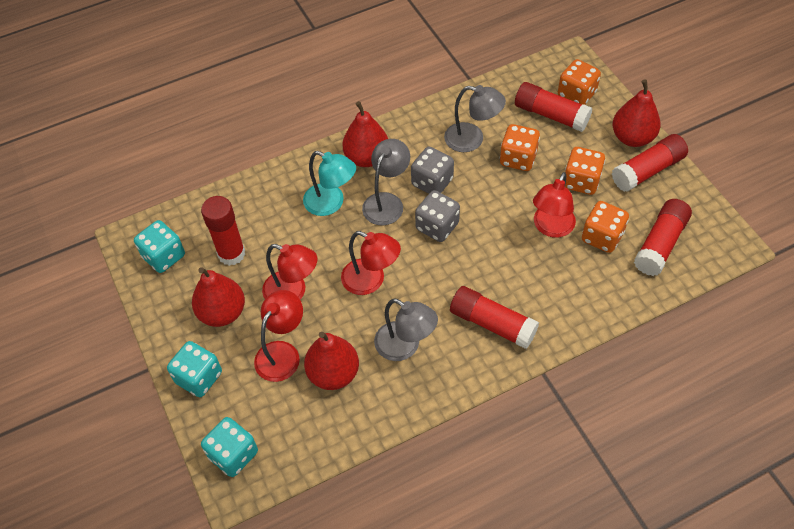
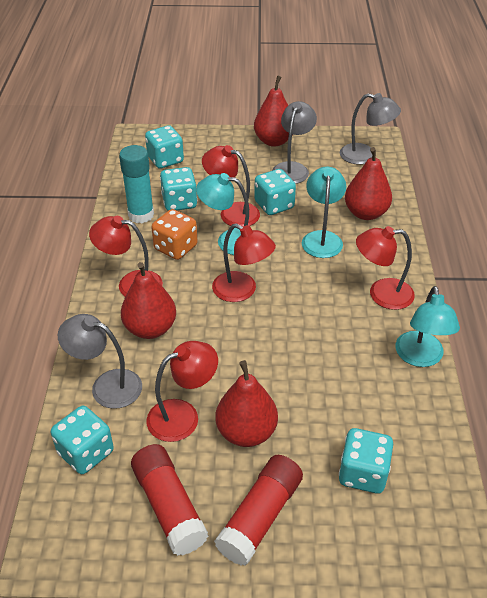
grey dice: 2 -> 0
orange dice: 4 -> 1
red glue stick: 5 -> 2
red lamp: 4 -> 5
turquoise dice: 3 -> 5
turquoise glue stick: 0 -> 1
turquoise lamp: 1 -> 3

